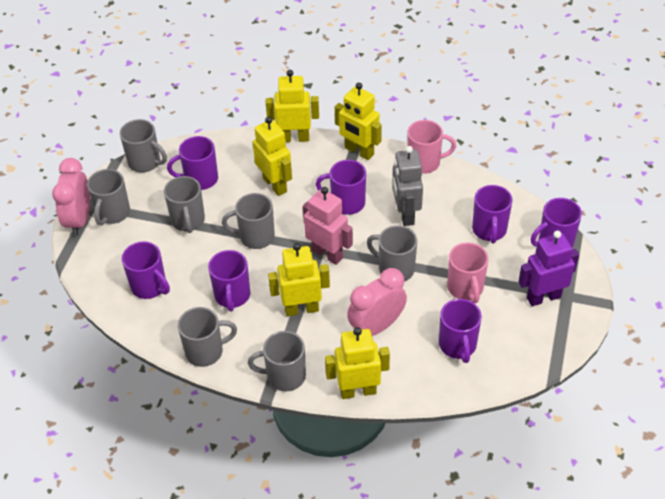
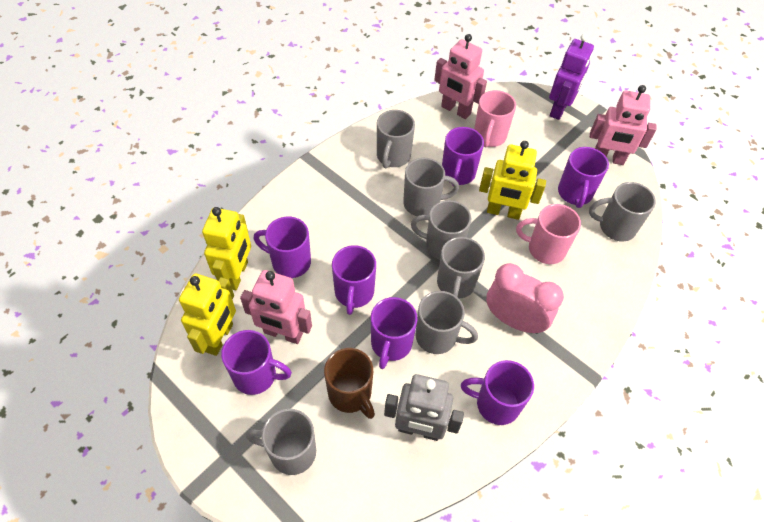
brown mug: 0 -> 1
pink clock: 2 -> 1
pink robot: 1 -> 3
yellow robot: 5 -> 3

